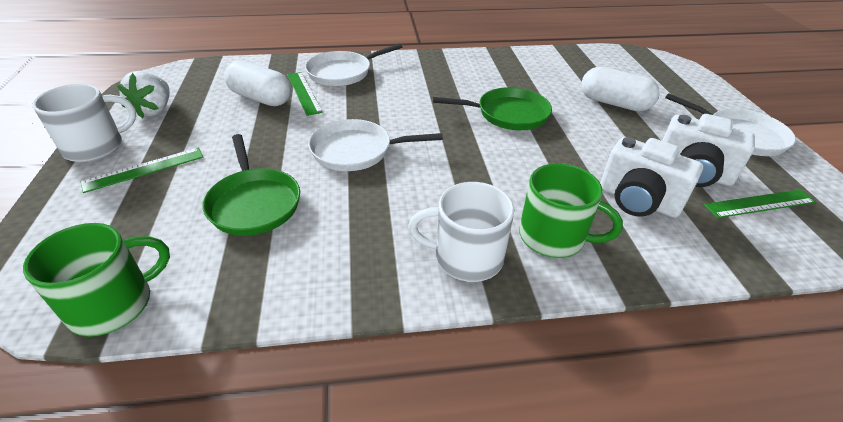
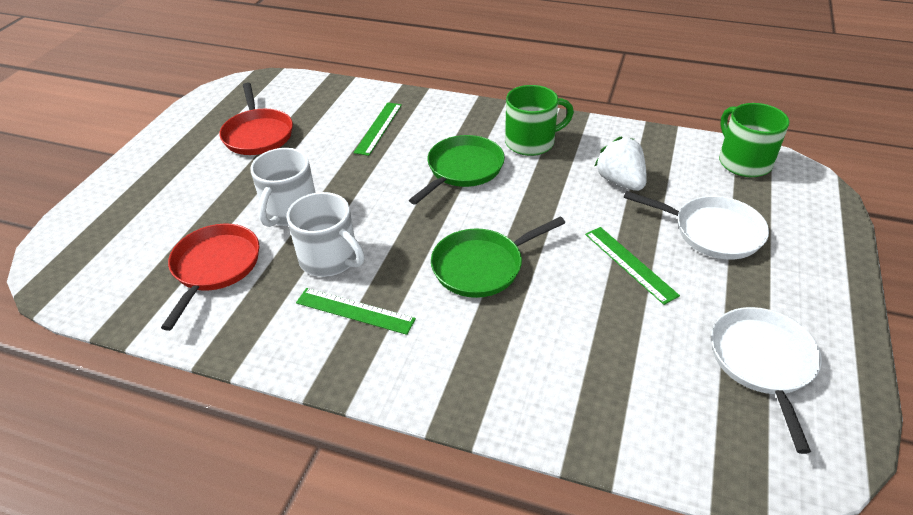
red pan: 0 -> 2
white camera: 2 -> 0
white capsule: 2 -> 0
white pan: 3 -> 2

